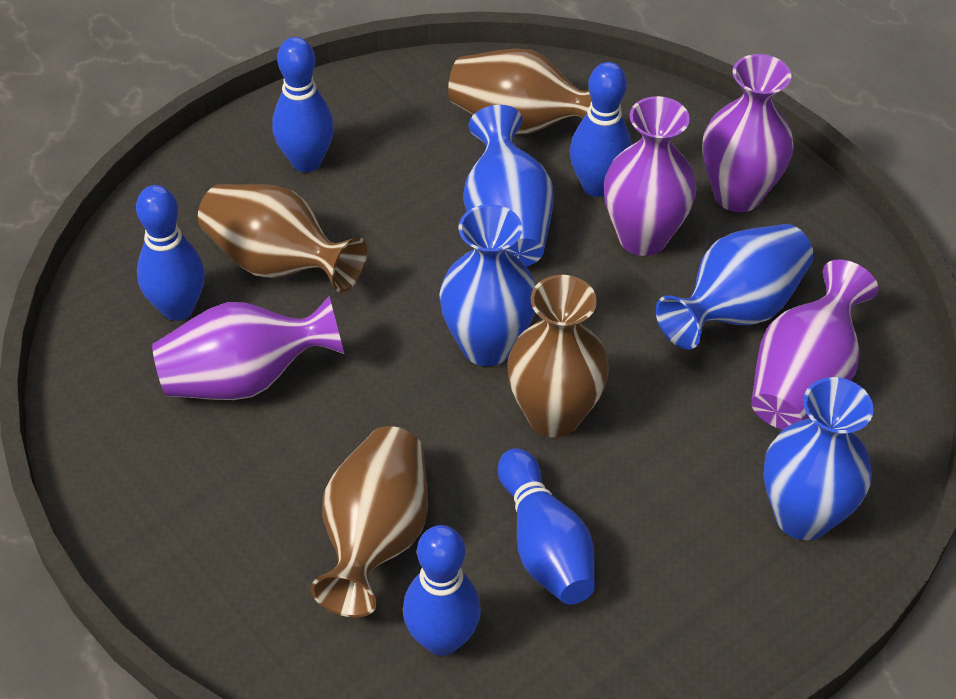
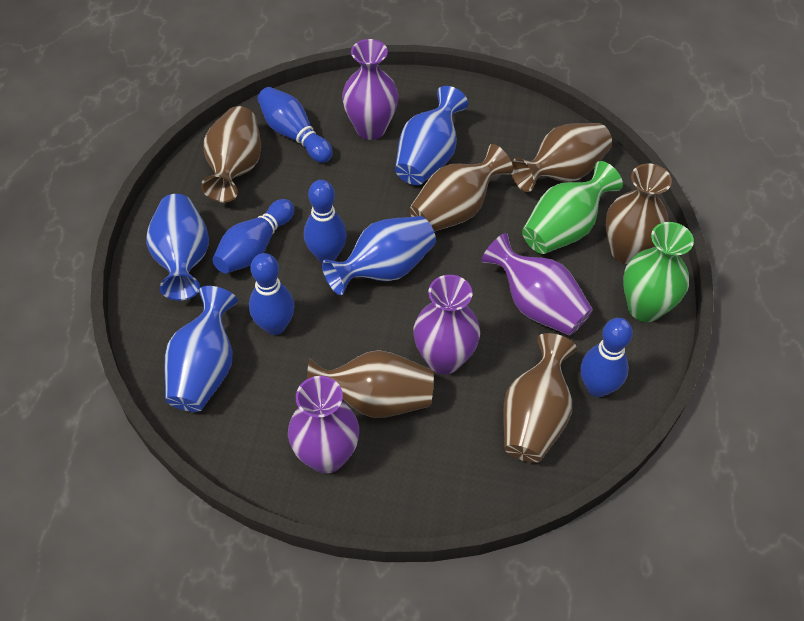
brown vase: 4 -> 6
green vase: 0 -> 2

